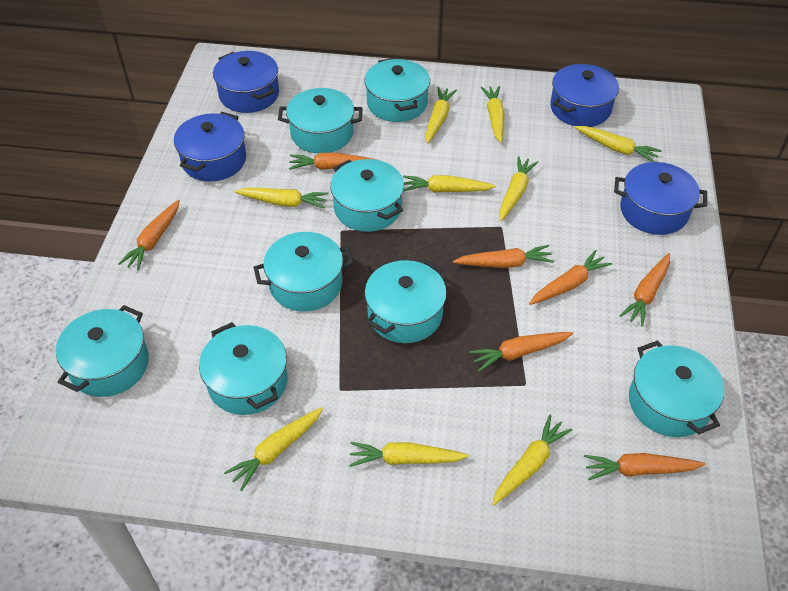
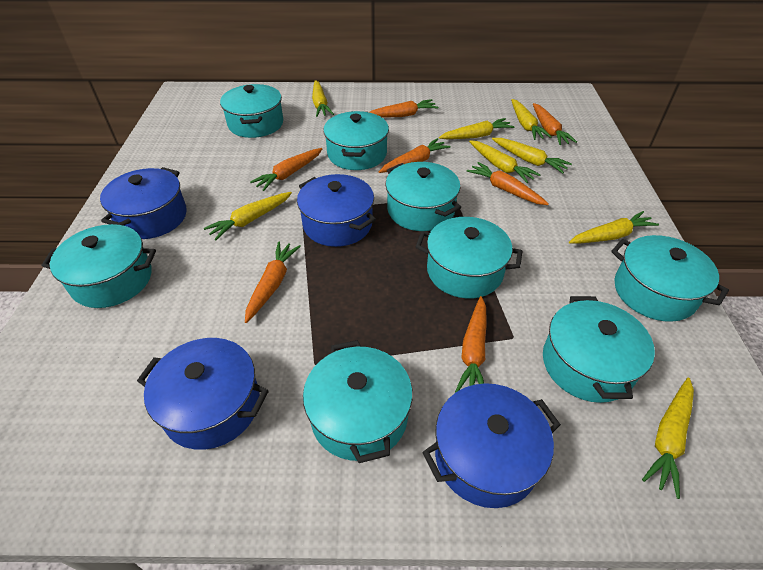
yellow carrot: 9 -> 8

